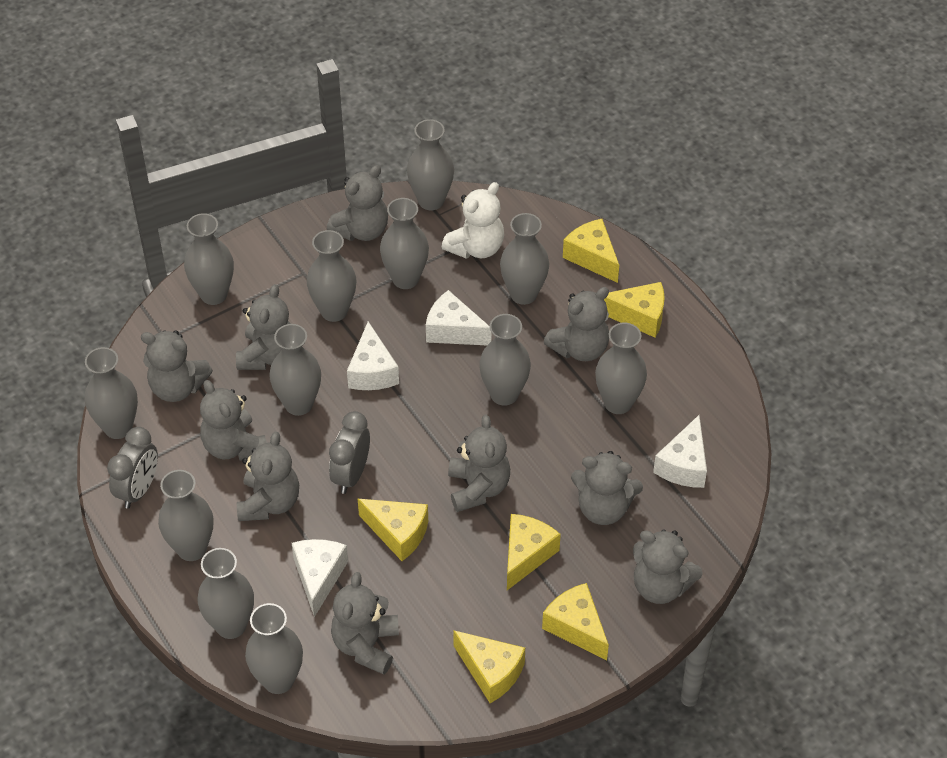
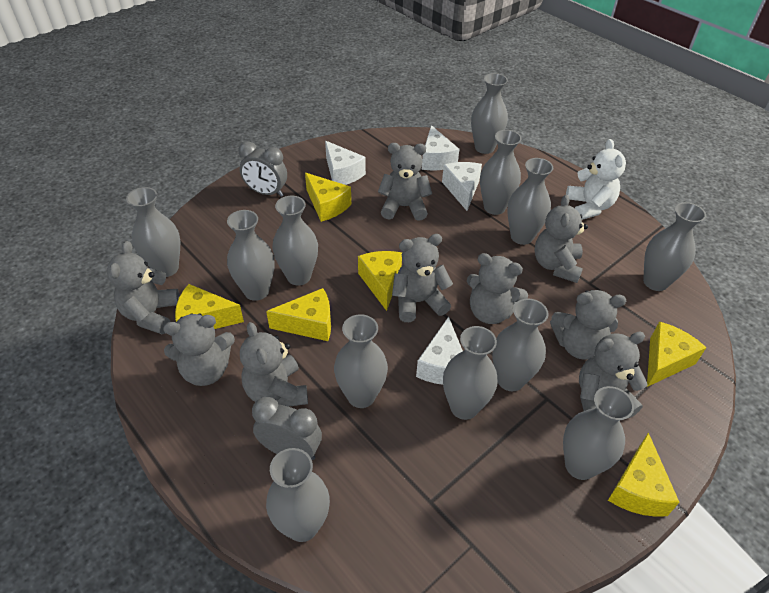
grey teddy bear: 10 -> 9

